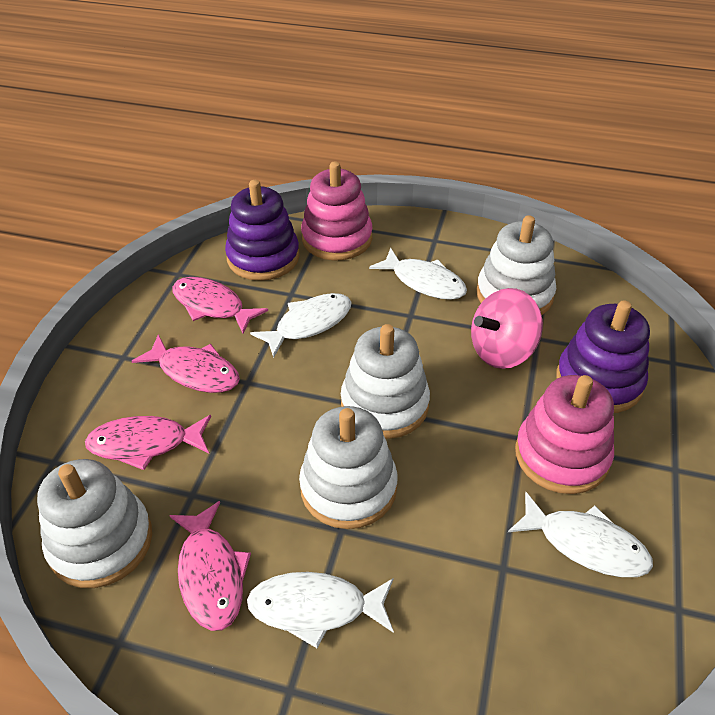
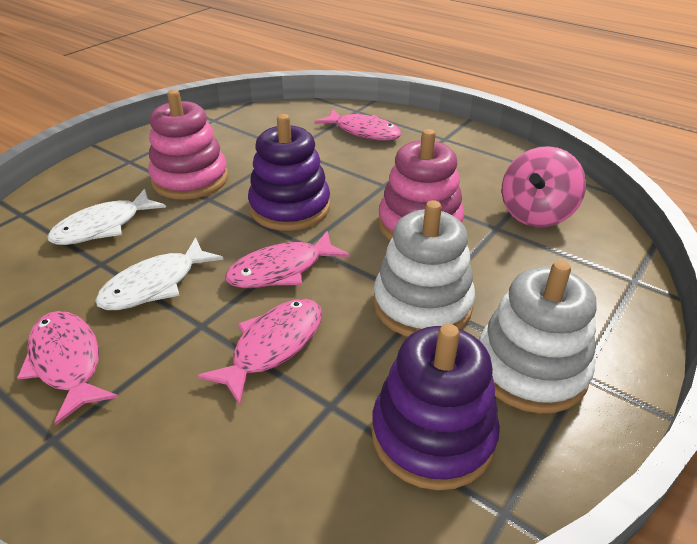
white fish: 4 -> 2
white stacking toy: 4 -> 2

